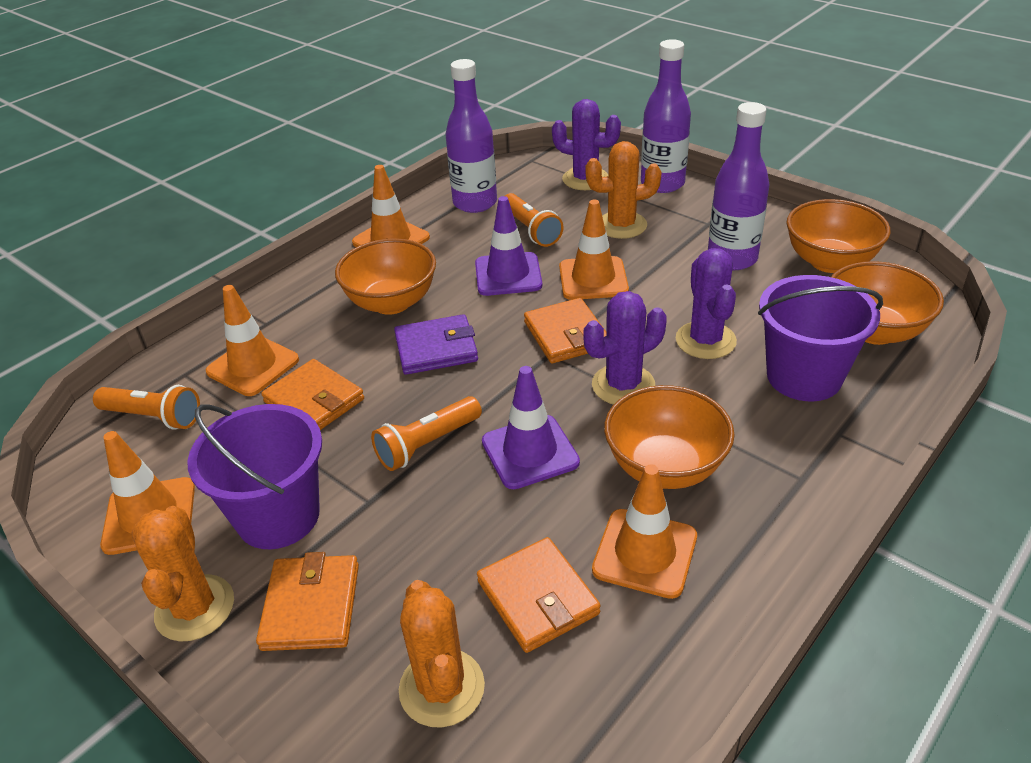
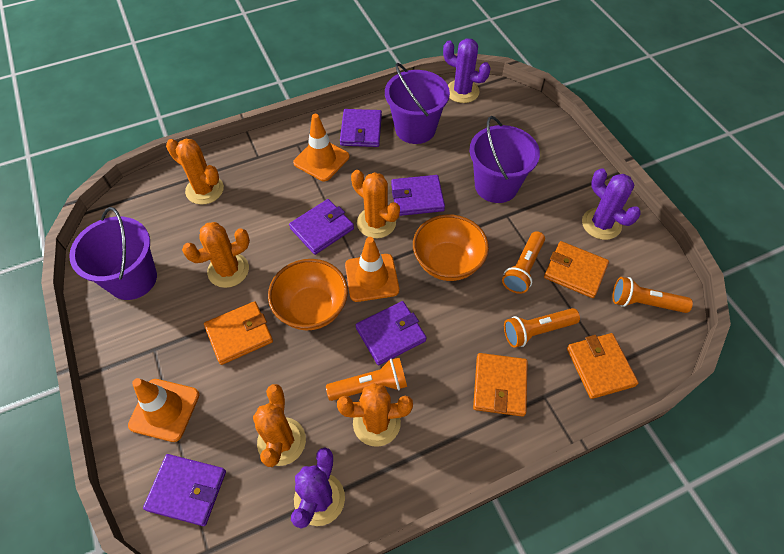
orange bowl: 4 -> 2
orange cactus: 3 -> 5
orange flashlight: 3 -> 4
orange traffic cone: 5 -> 3
purple bottle: 3 -> 0
purple bucket: 2 -> 3
purple traffic cone: 2 -> 0
purple wallet: 1 -> 5

